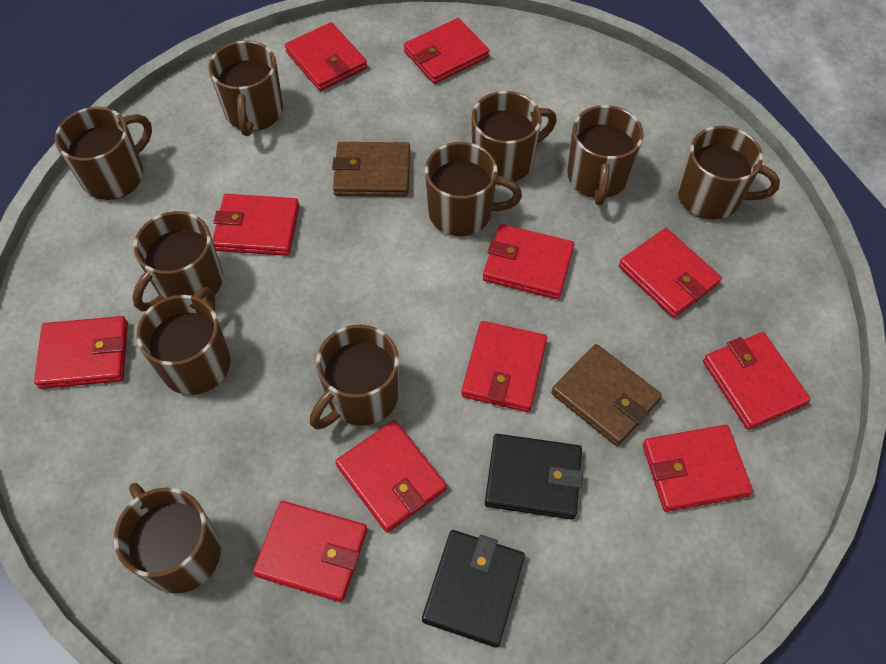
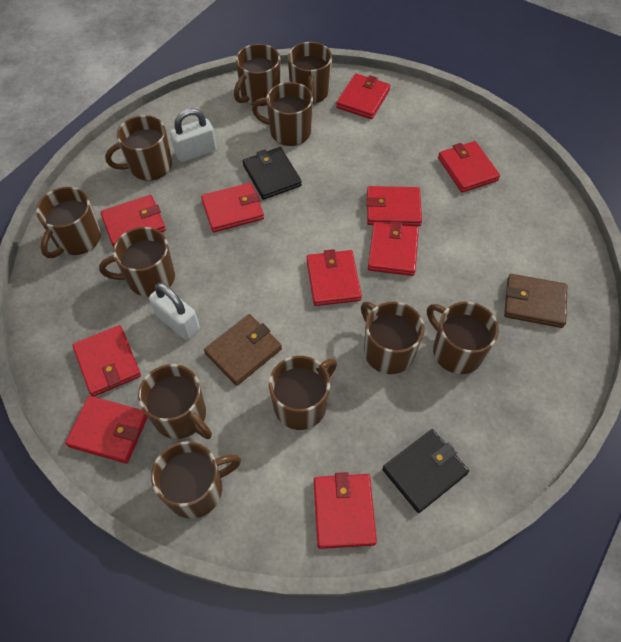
brown mug: 10 -> 11
red wallet: 11 -> 10
white padlock: 0 -> 2

